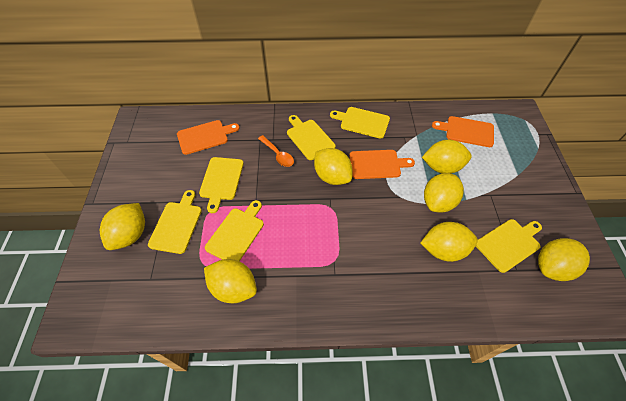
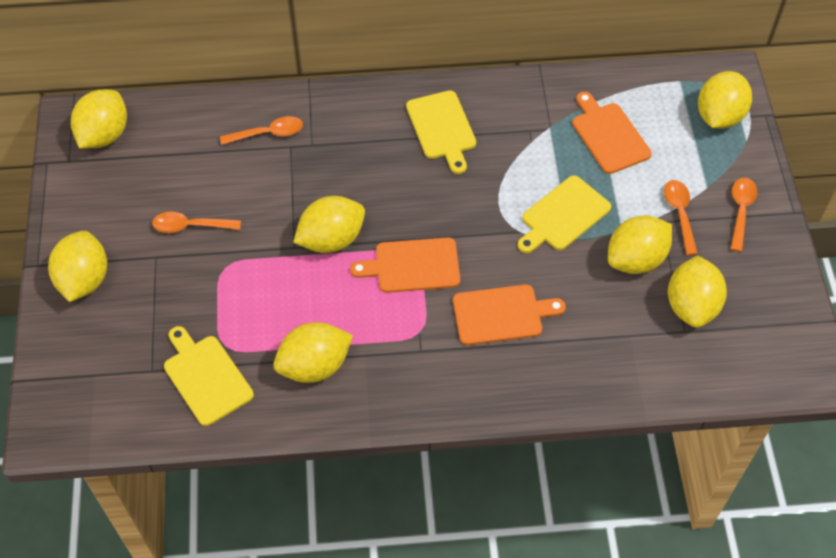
orange spoon: 1 -> 4
yellow cutting board: 6 -> 3

